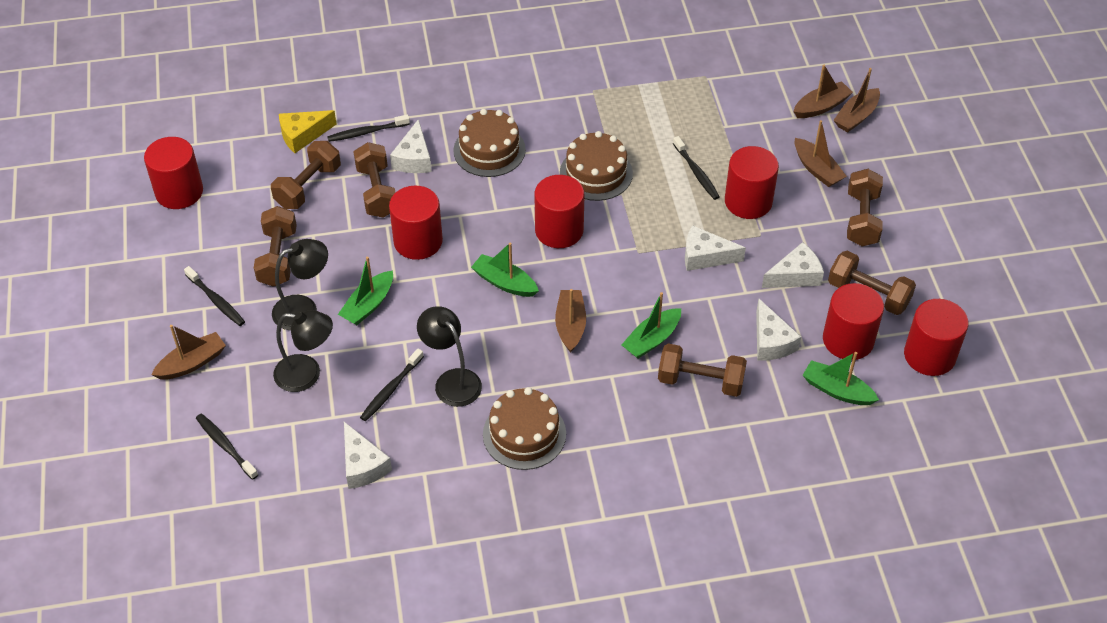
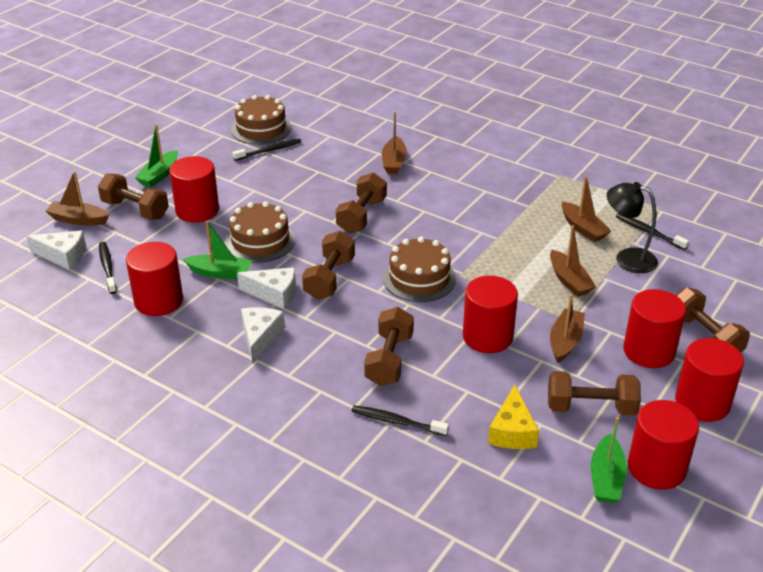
black lamp: 3 -> 1
black toothbrush: 5 -> 4
green boat: 4 -> 3
white cheese: 5 -> 3

